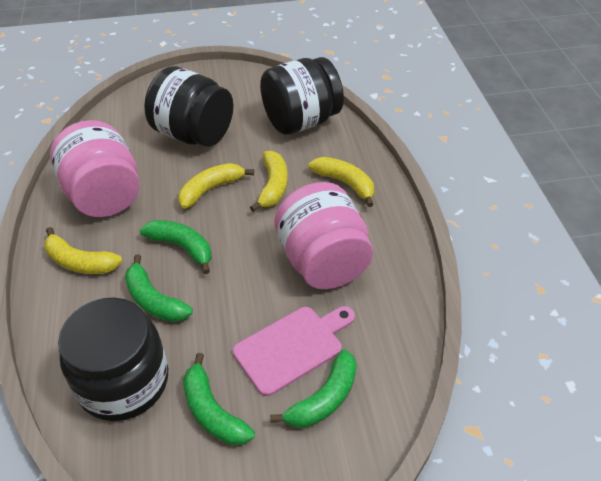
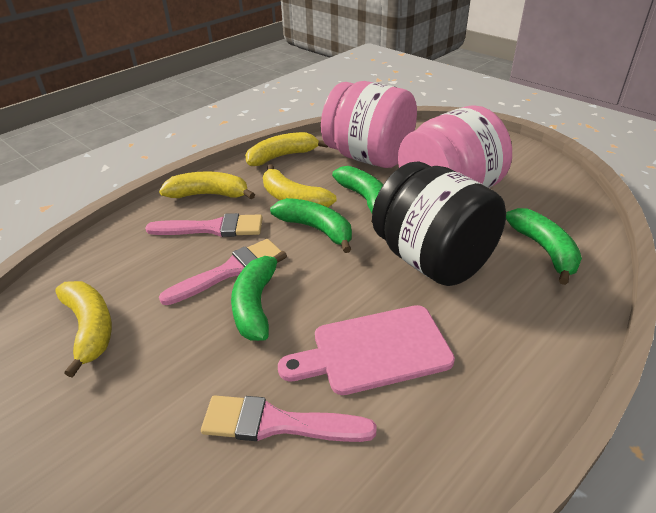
black jar: 3 -> 1
pink brush: 0 -> 3

